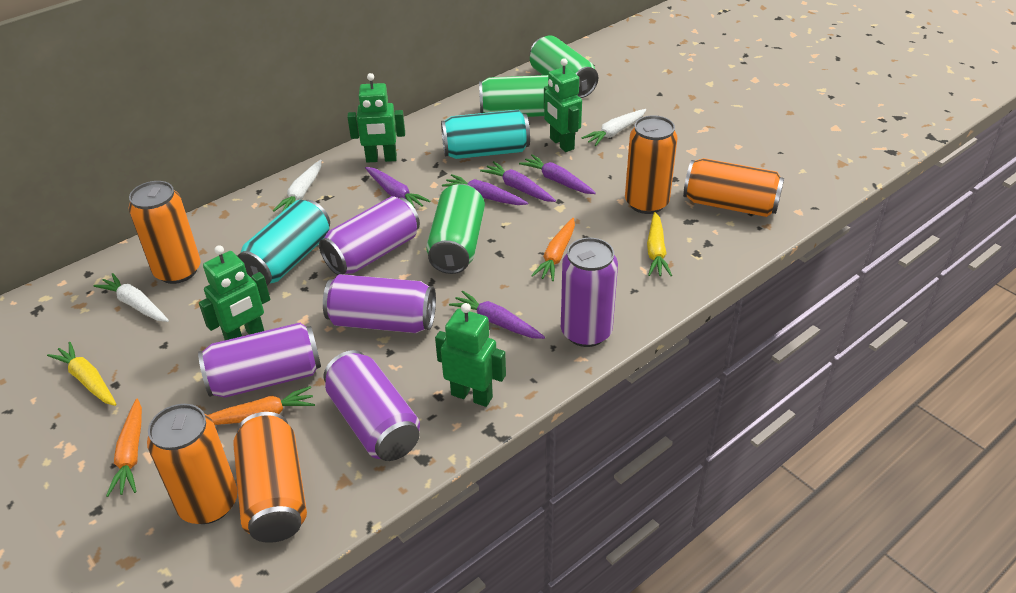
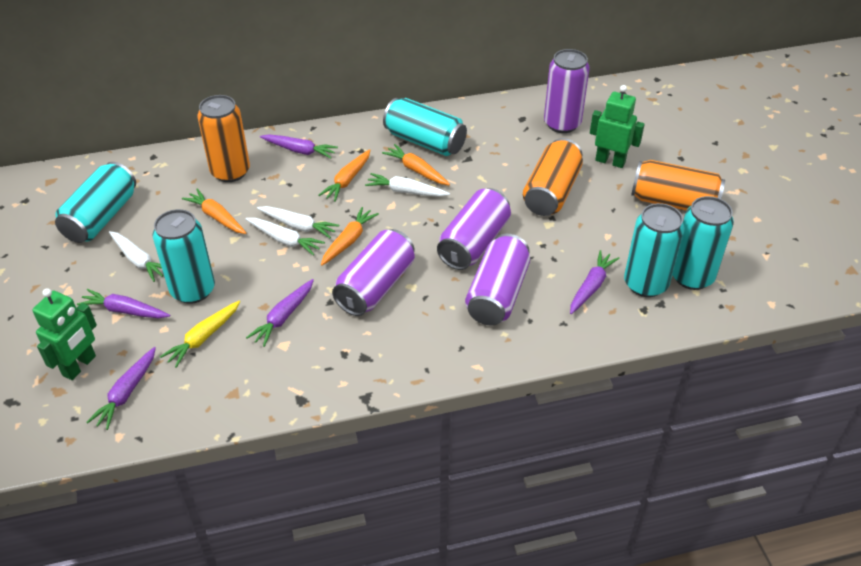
green can: 3 -> 0
green robot: 4 -> 2
orange can: 5 -> 3
orange carrot: 3 -> 4
purple can: 5 -> 4
turquoise can: 2 -> 5
white carrot: 3 -> 4
yellow carrot: 2 -> 1

